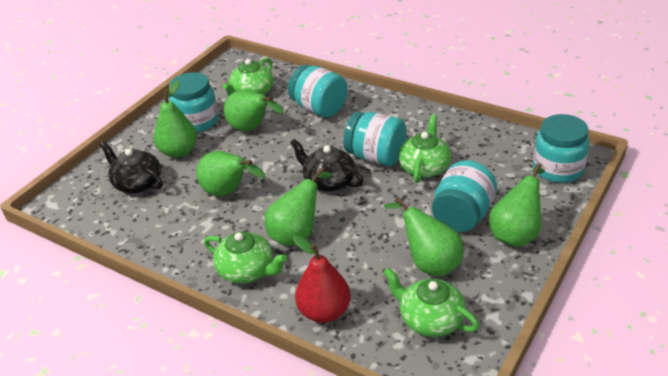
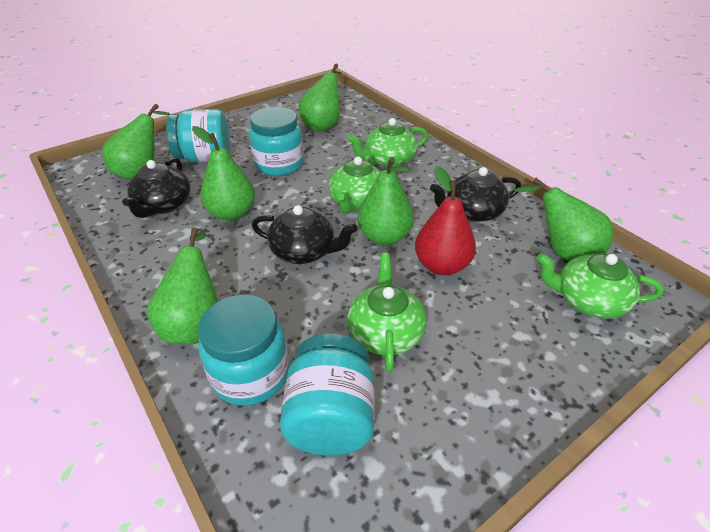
black teapot: 2 -> 3
turquoise jar: 5 -> 4

